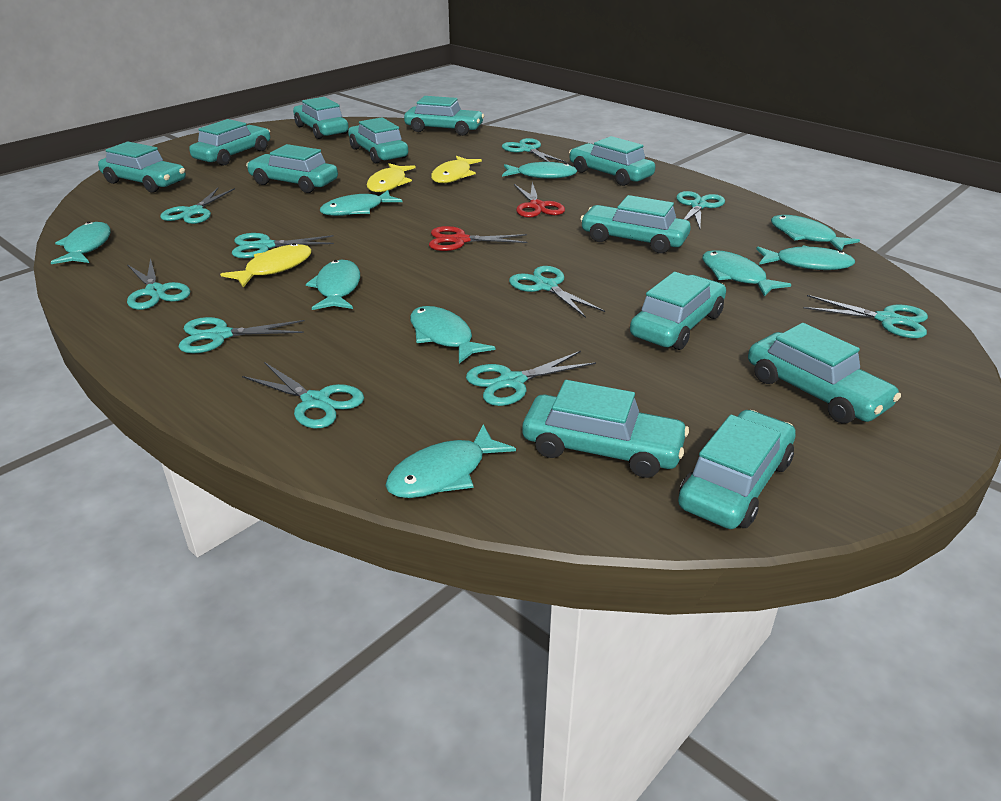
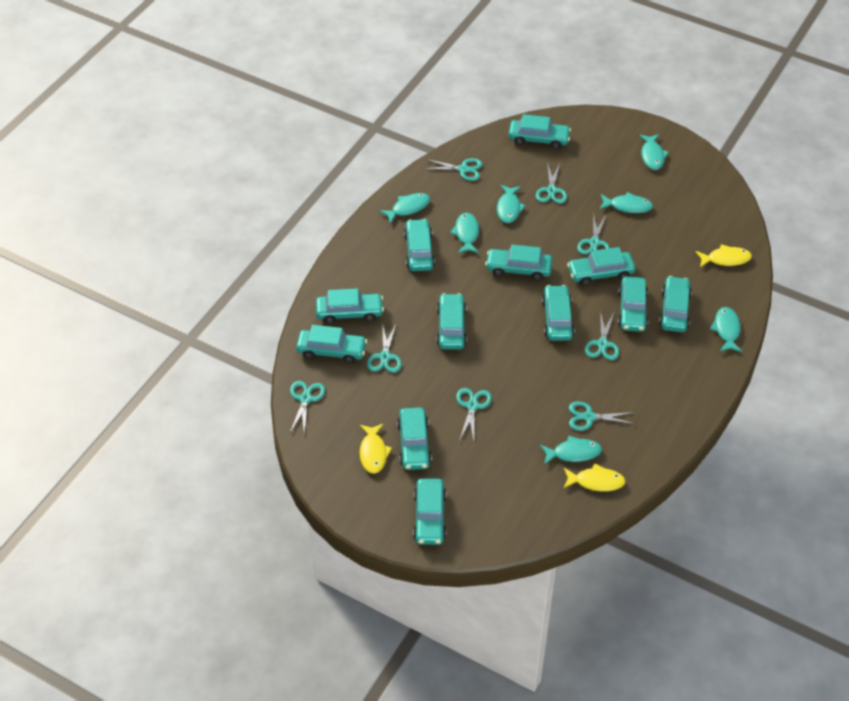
red scissors: 2 -> 0
turquoise fish: 9 -> 7
turquoise scissors: 10 -> 8

